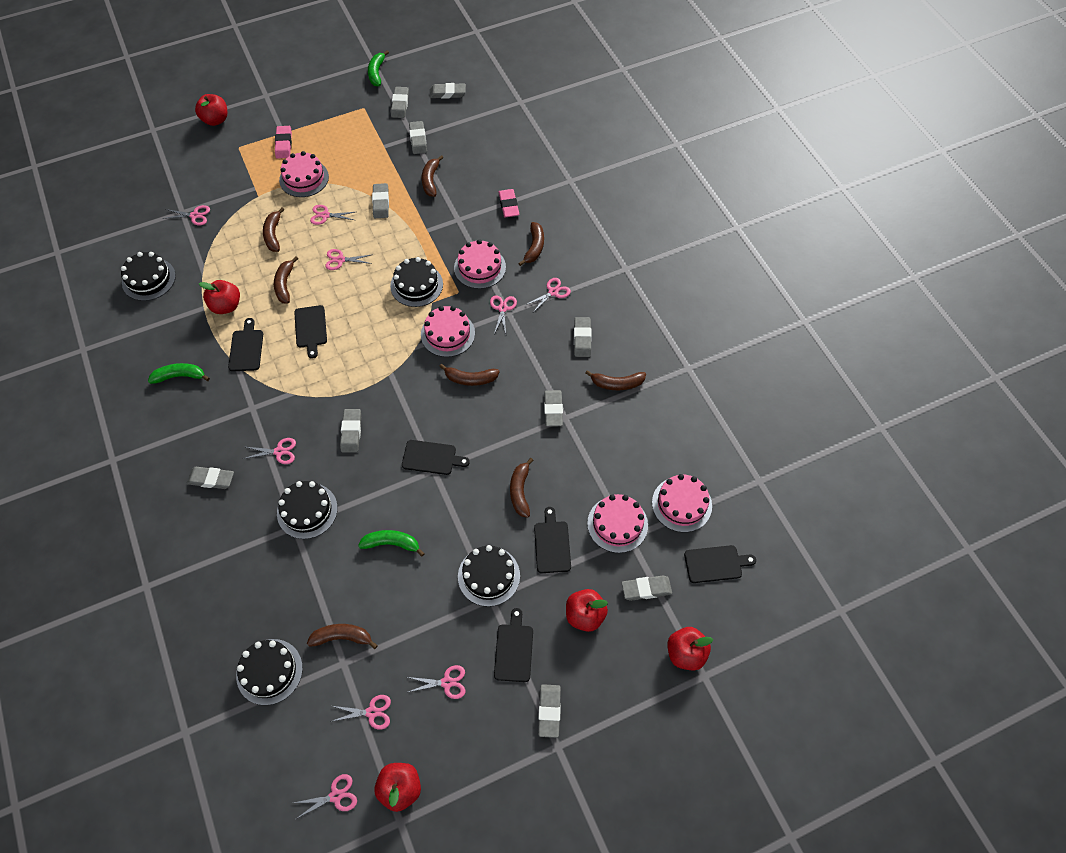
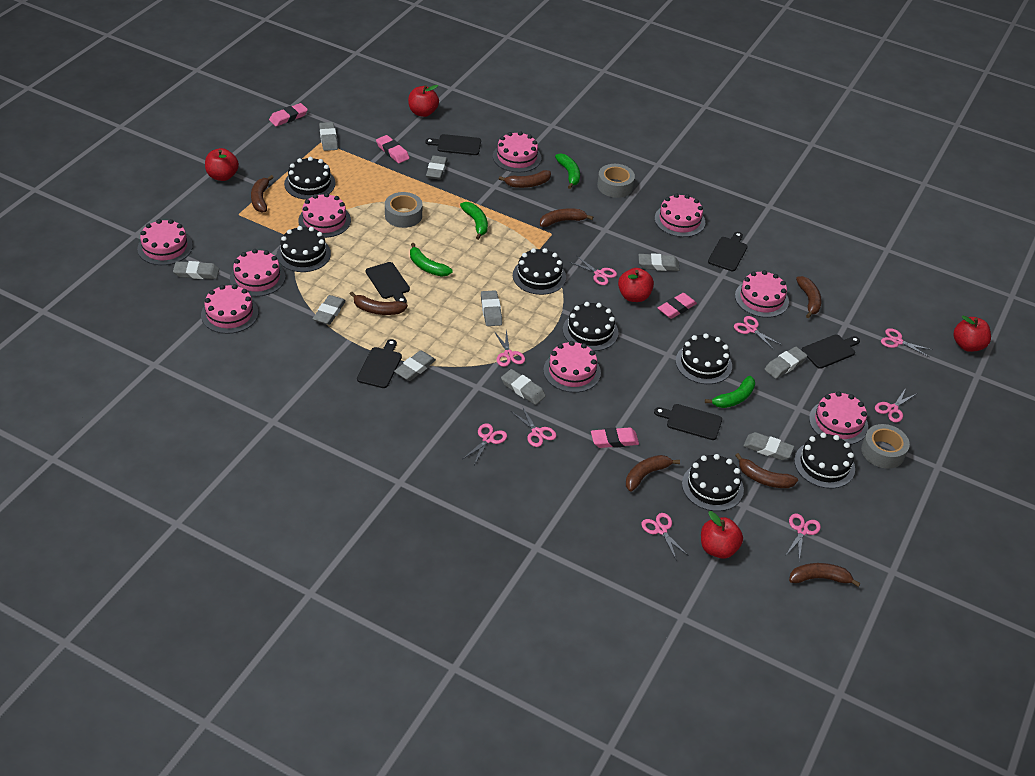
black cake: 5 -> 7
green banana: 3 -> 4
grey tape: 0 -> 3
pink cake: 5 -> 9
pink eraser: 2 -> 4

